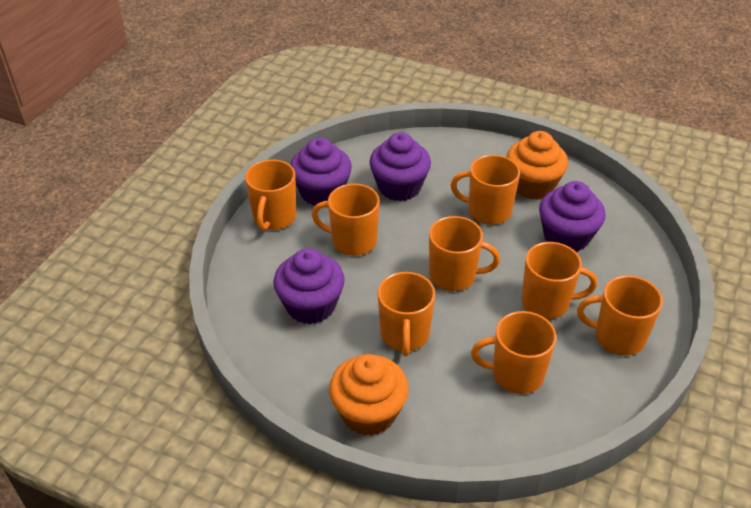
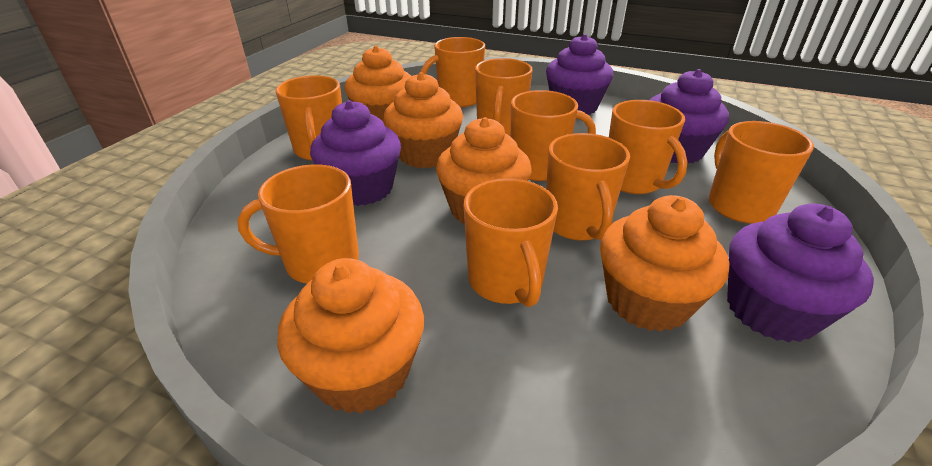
orange cupcake: 2 -> 5
orange mug: 8 -> 9

